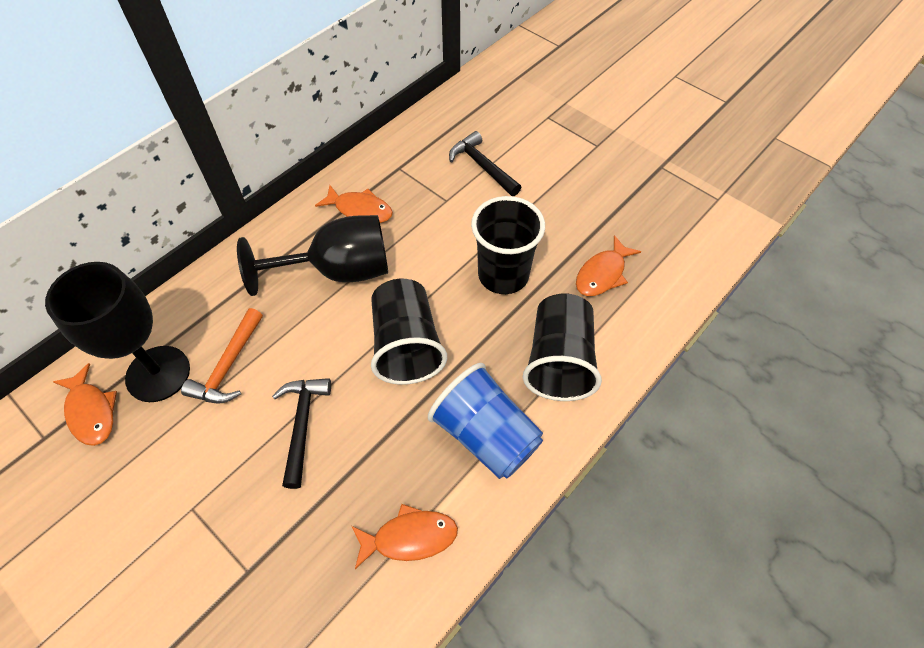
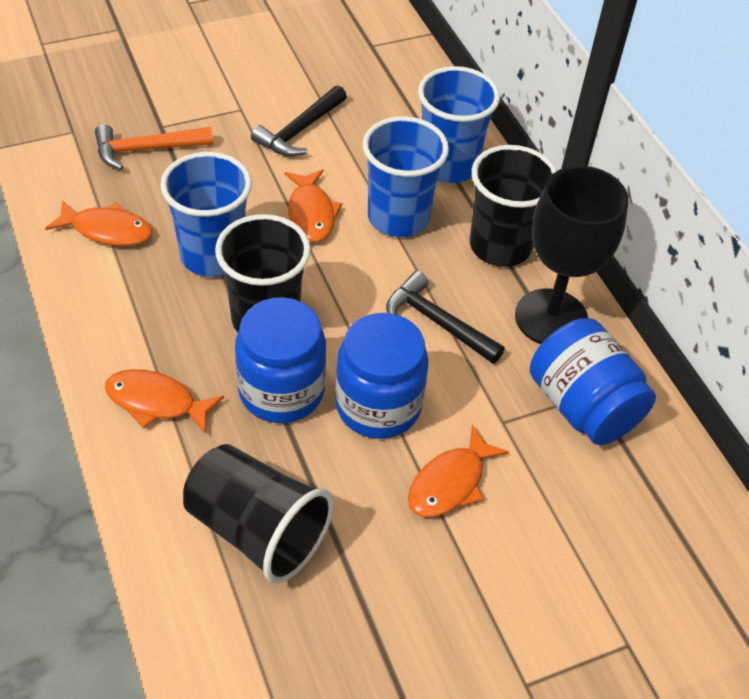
black goblet: 2 -> 1
blue cup: 1 -> 3
blue jar: 0 -> 3

